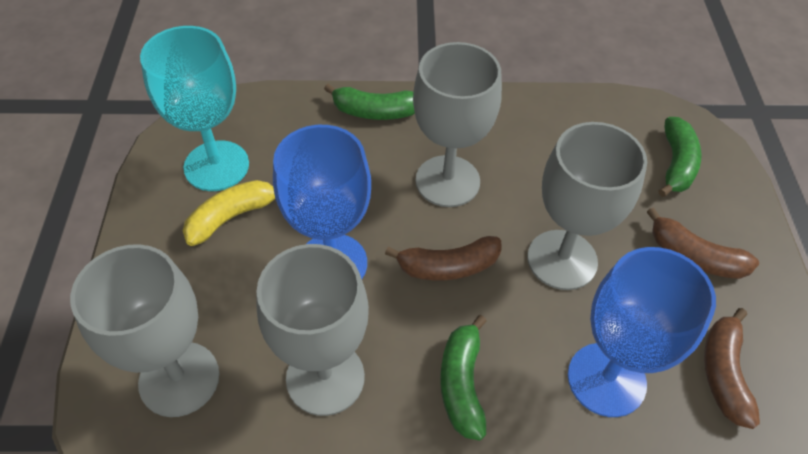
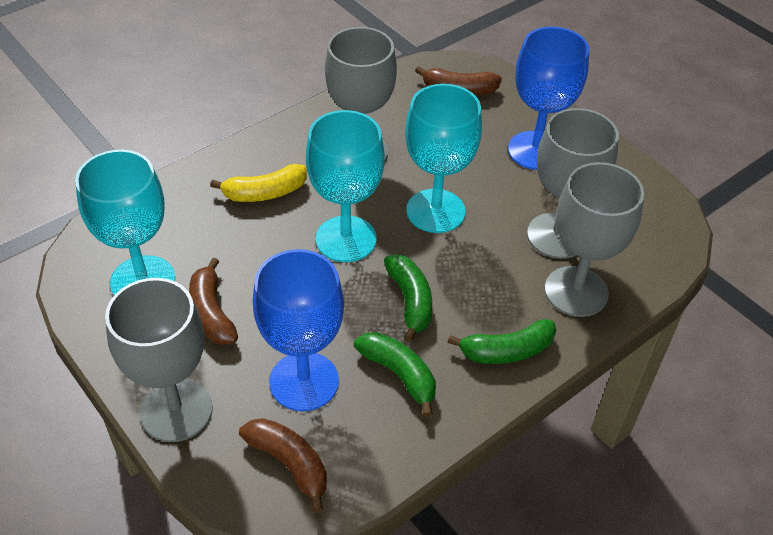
turquoise goblet: 1 -> 3

